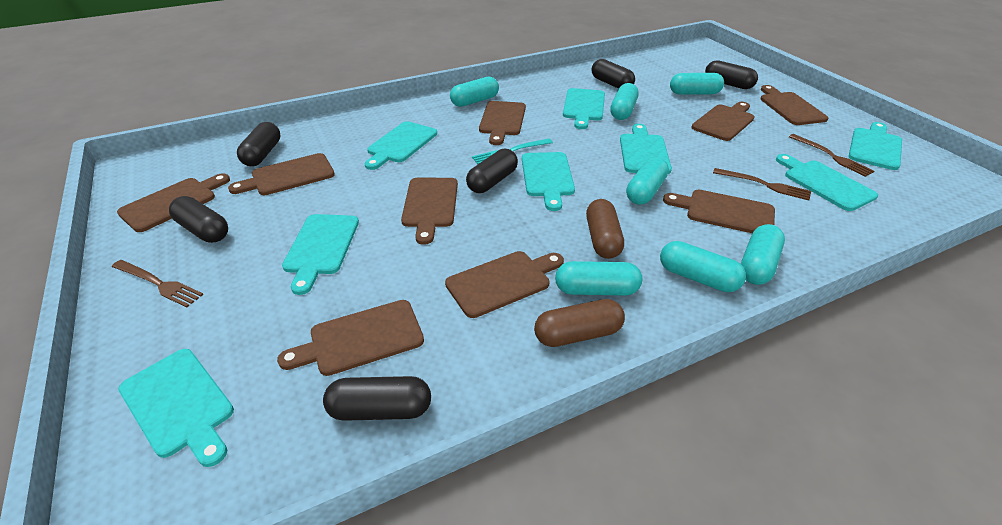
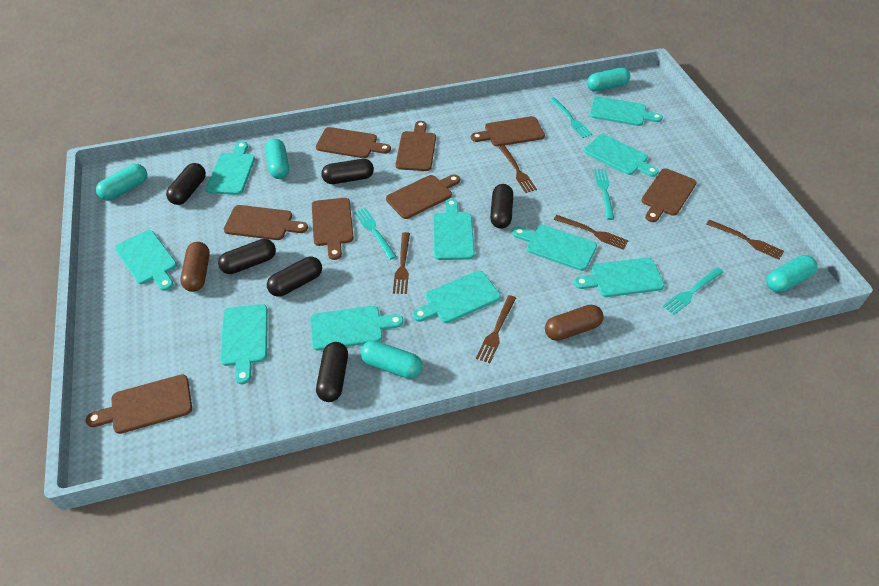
brown cutting board: 9 -> 8
brown fork: 3 -> 5
turquoise capsule: 7 -> 5
turquoise cutting board: 8 -> 10
turquoise fork: 1 -> 4

